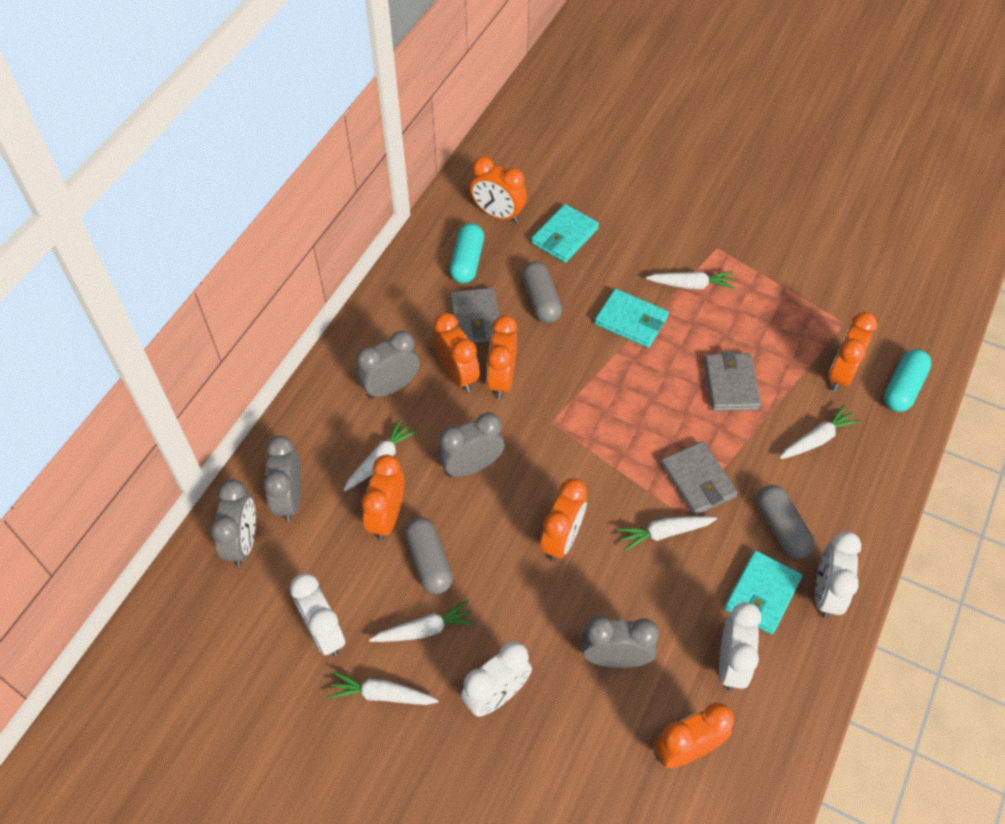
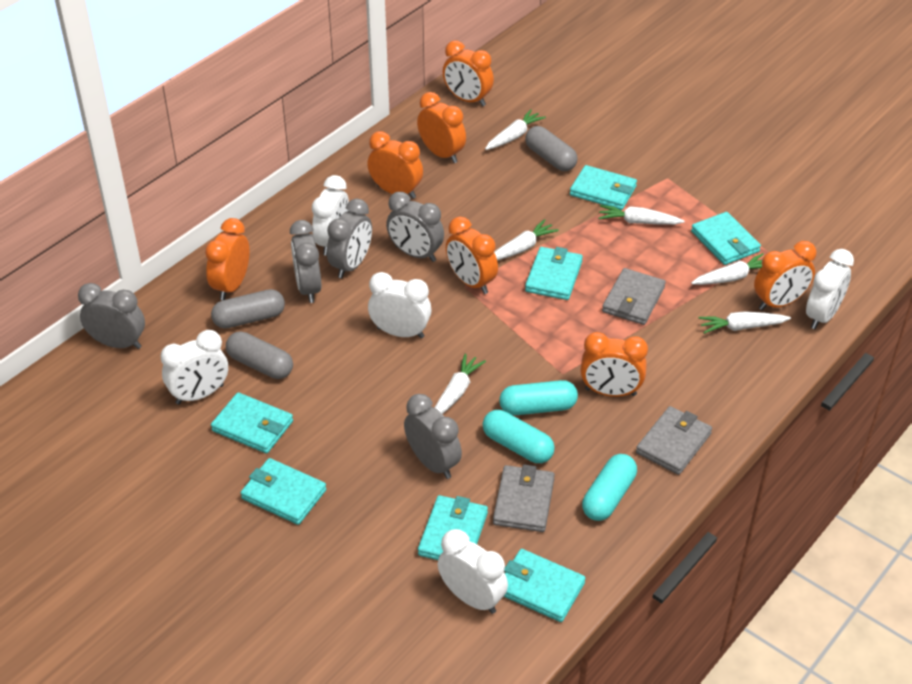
turquoise capsule: 2 -> 3
turquoise wallet: 3 -> 7
white clock: 4 -> 5

